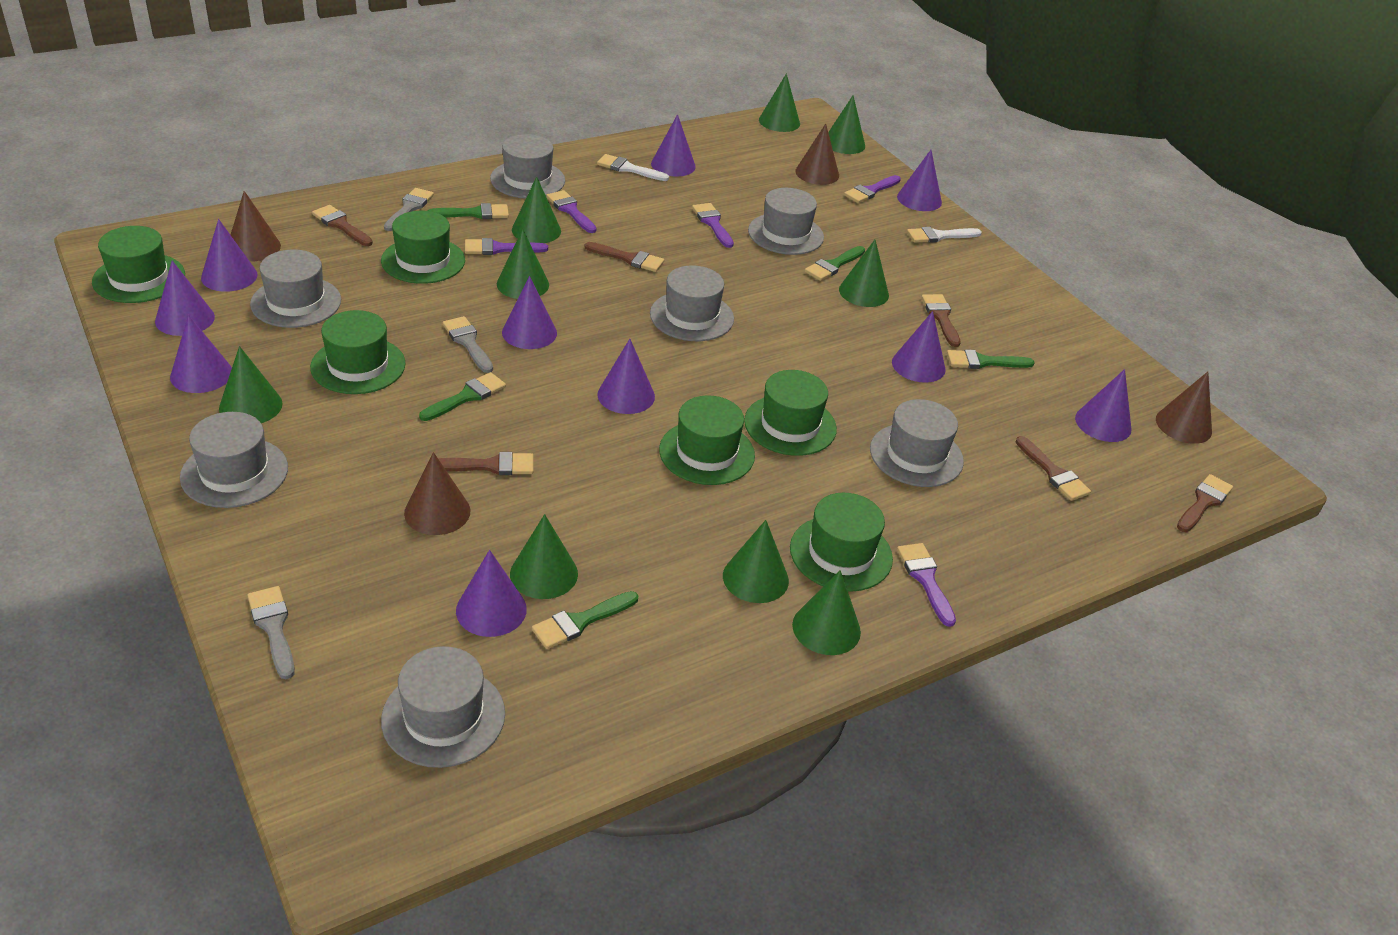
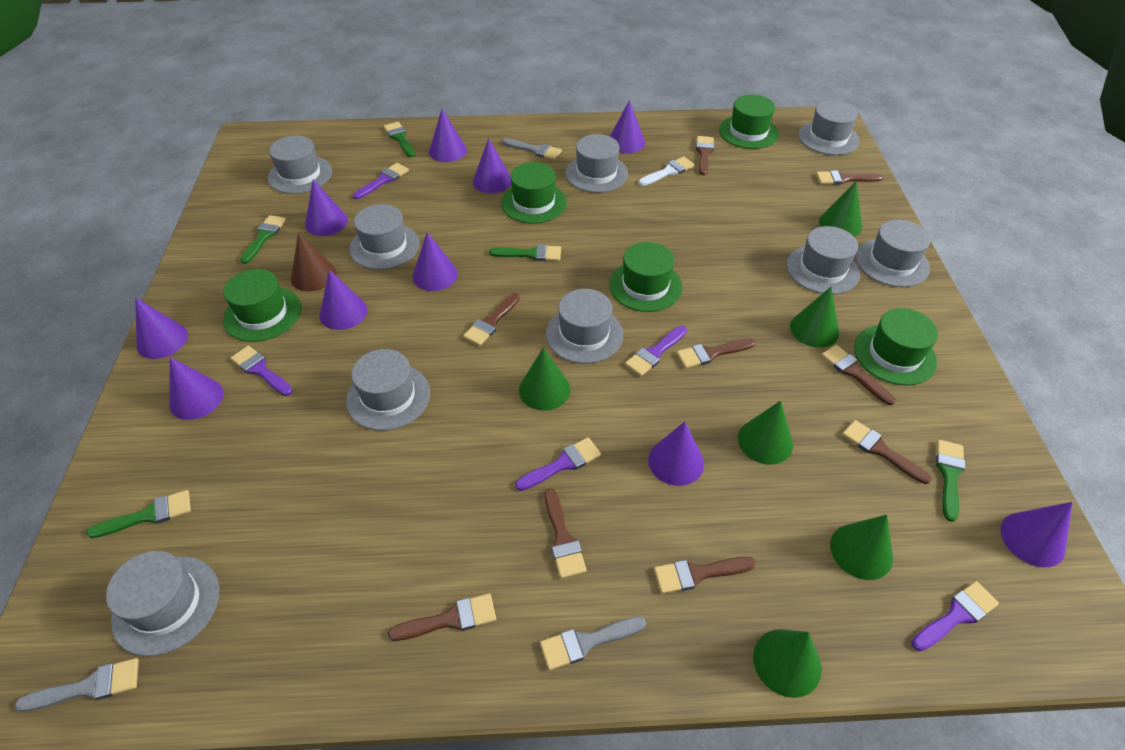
brown brush: 6 -> 9
brown cone: 4 -> 1
green cone: 9 -> 6
green hat: 6 -> 5
grey hat: 7 -> 9
white brush: 2 -> 1

